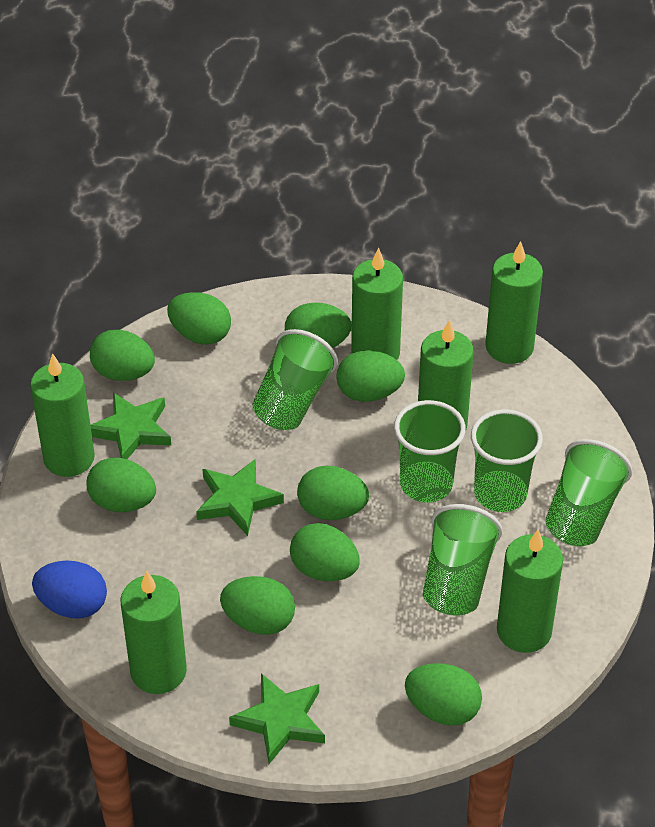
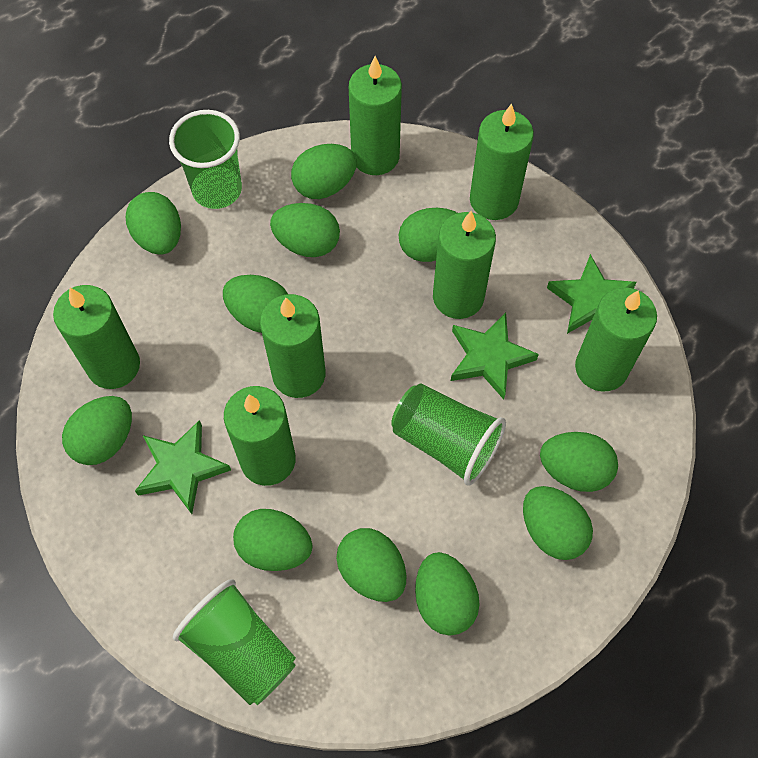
blue egg: 1 -> 0
green candle: 6 -> 7
green cup: 5 -> 3
green egg: 9 -> 11

